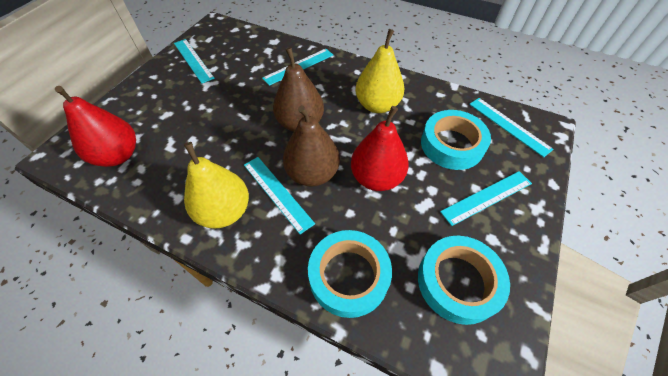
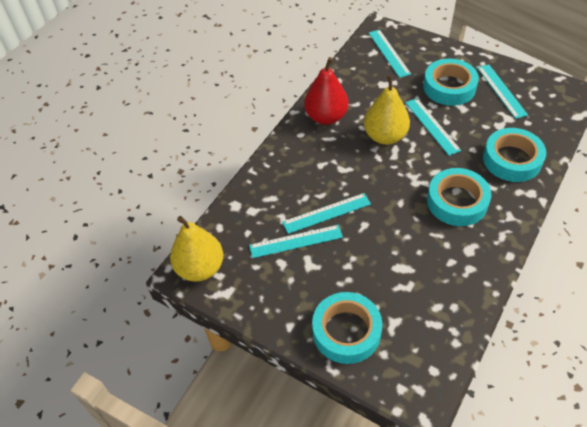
brown pear: 2 -> 0
red pear: 2 -> 1
turquoise tape: 3 -> 4

